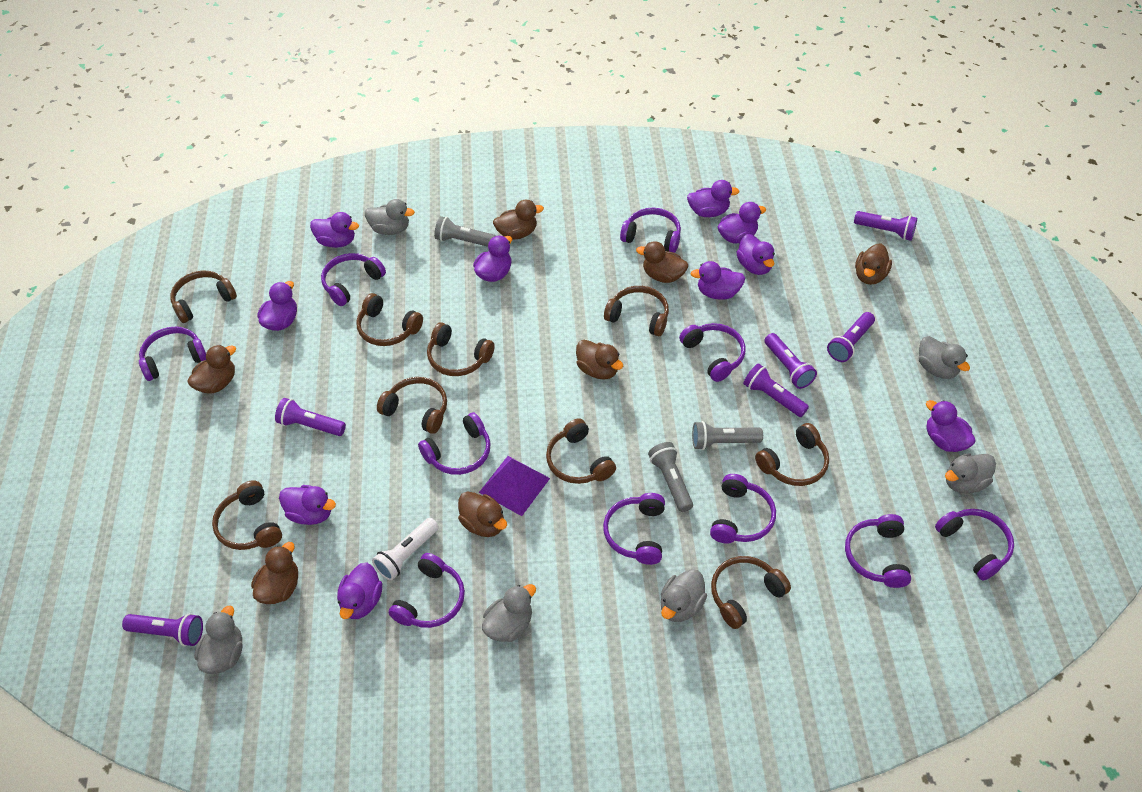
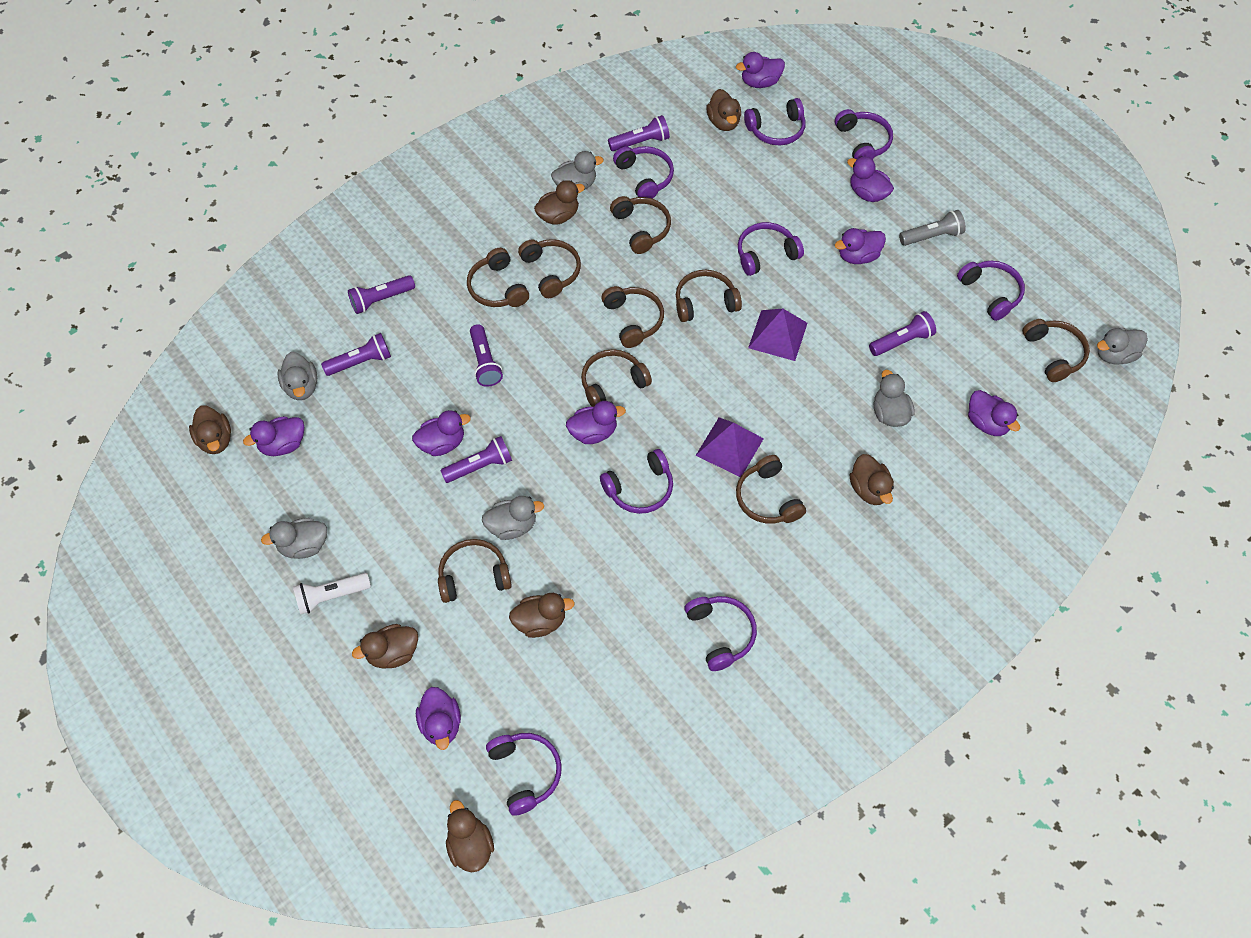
grey flashlight: 3 -> 1
purple duck: 10 -> 8
purple headphones: 10 -> 8
purple pyramid: 1 -> 2

